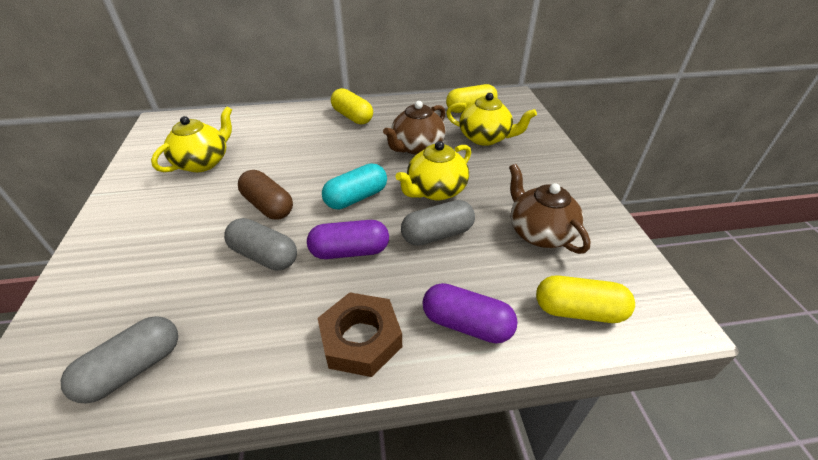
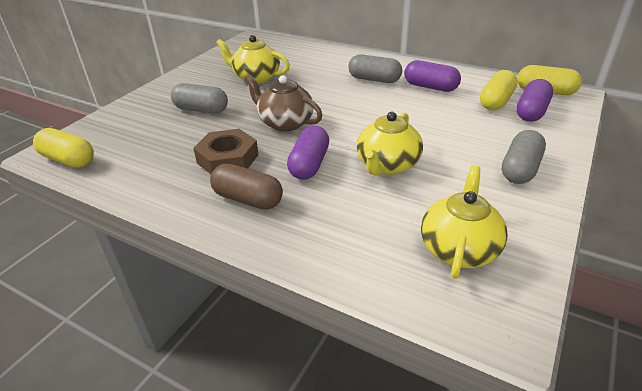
brown teapot: 2 -> 1
purple capsule: 2 -> 3
turquoise capsule: 1 -> 0

